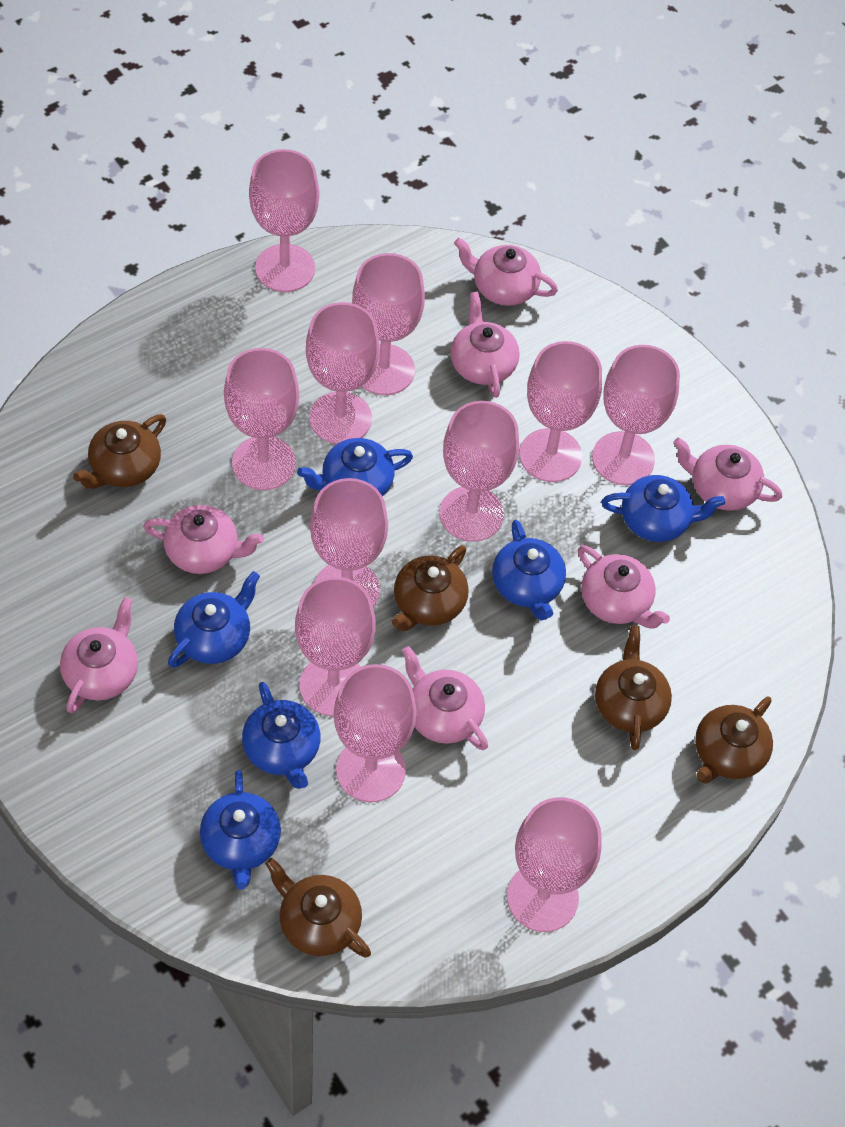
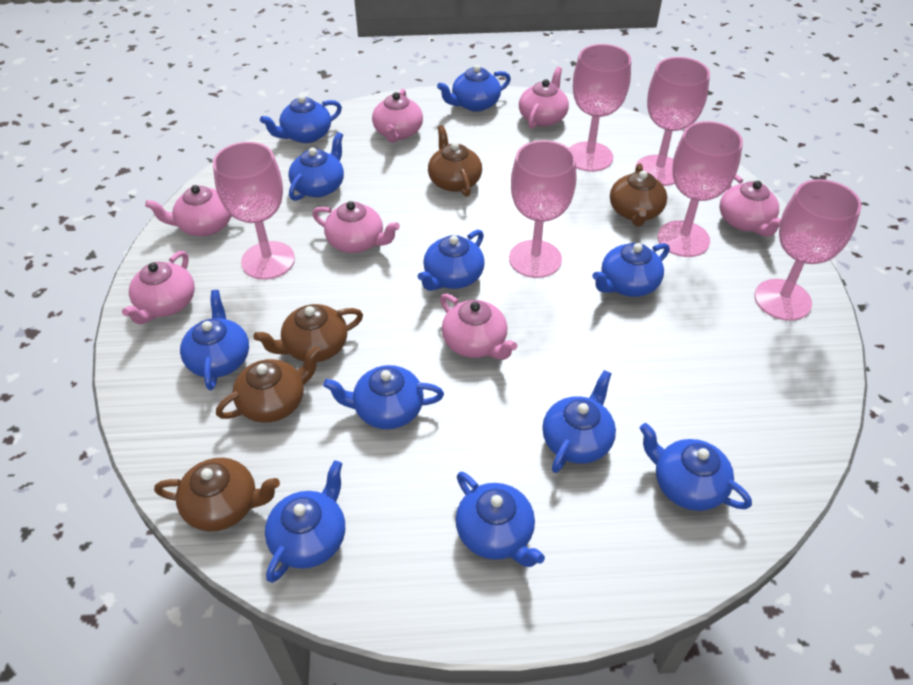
blue teapot: 6 -> 11
pink goblet: 11 -> 6

